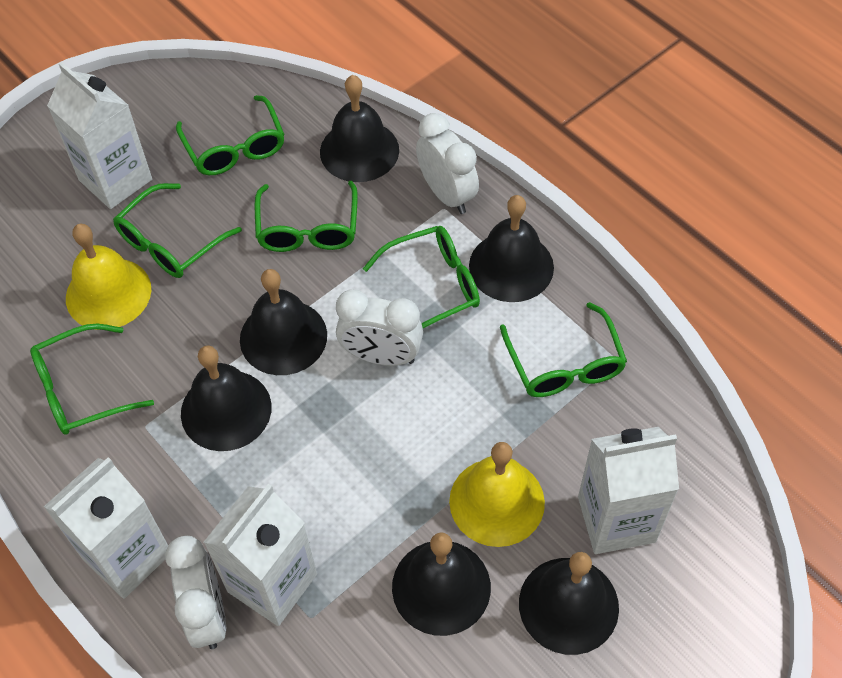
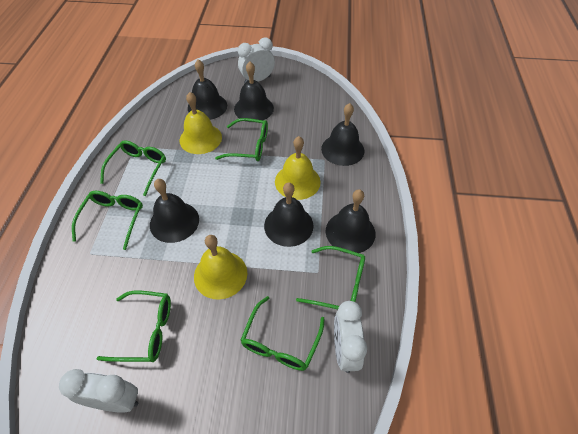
white carton: 4 -> 0
yellow bell: 2 -> 3

